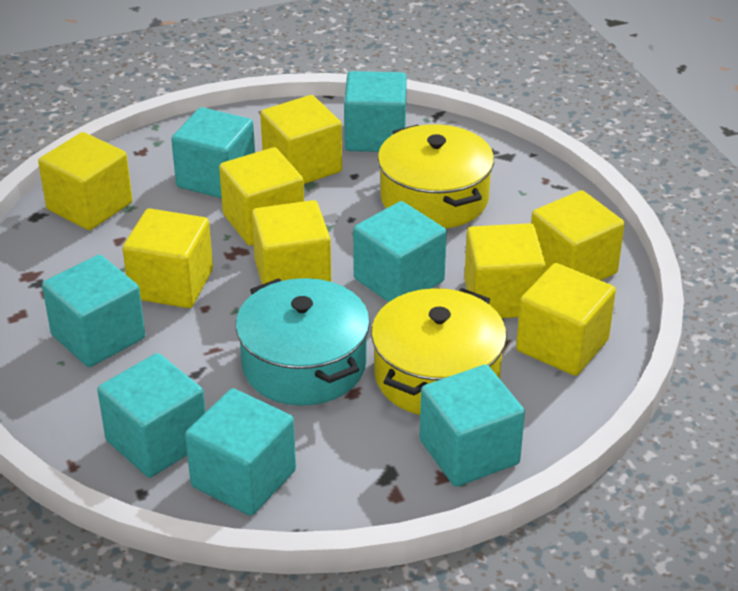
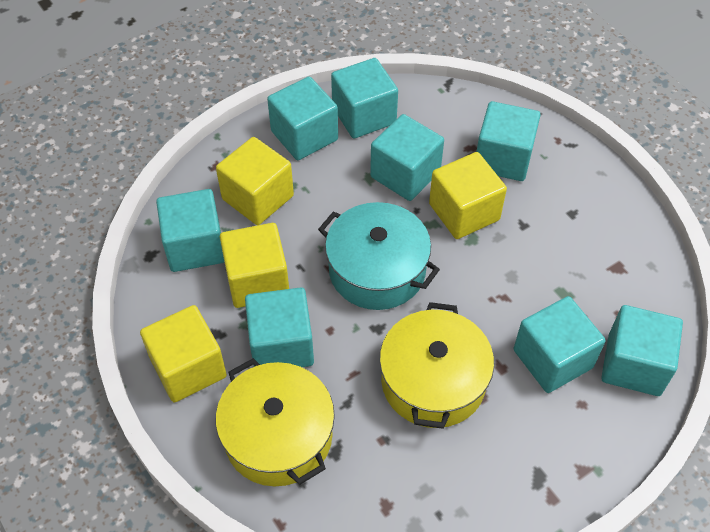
turquoise cube: 7 -> 8
yellow cube: 8 -> 4

